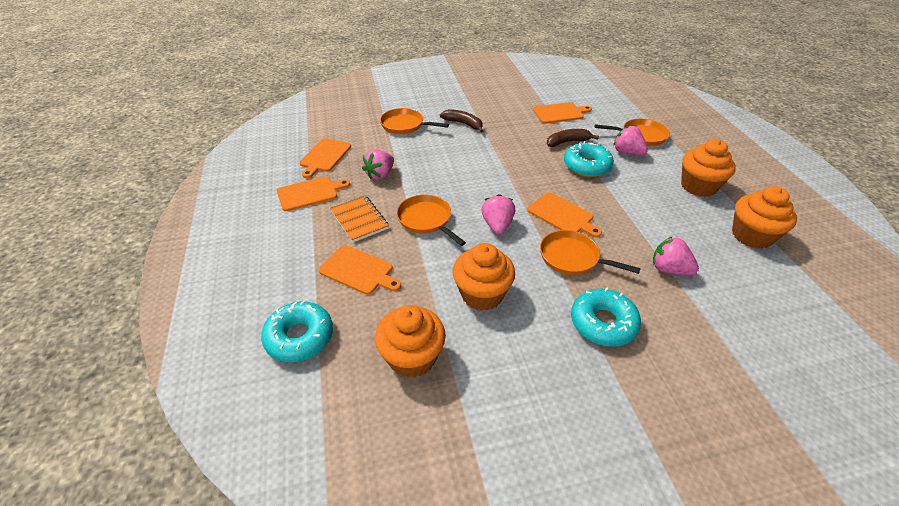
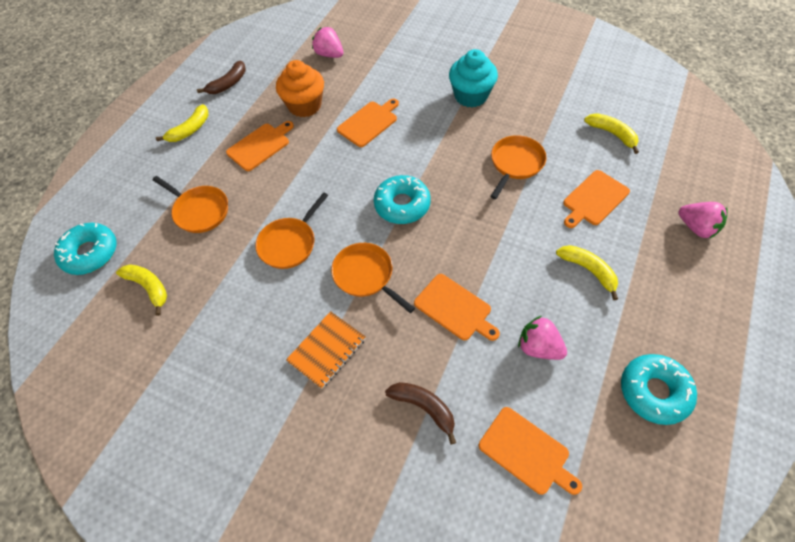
orange cupcake: 4 -> 1
pink strawberry: 4 -> 3
turquoise cupcake: 0 -> 1
yellow banana: 0 -> 4

